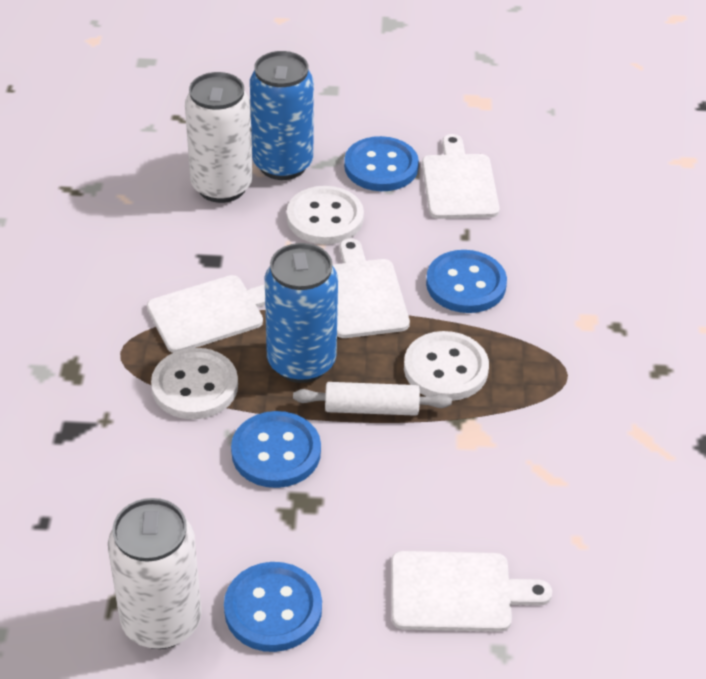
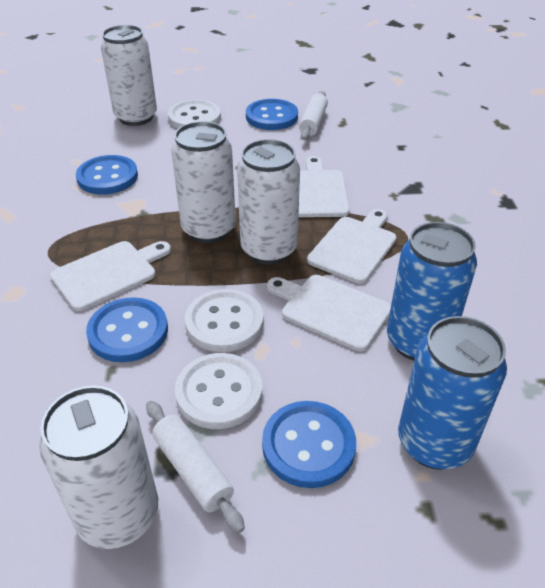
white can: 2 -> 4
white rolling pin: 1 -> 2

